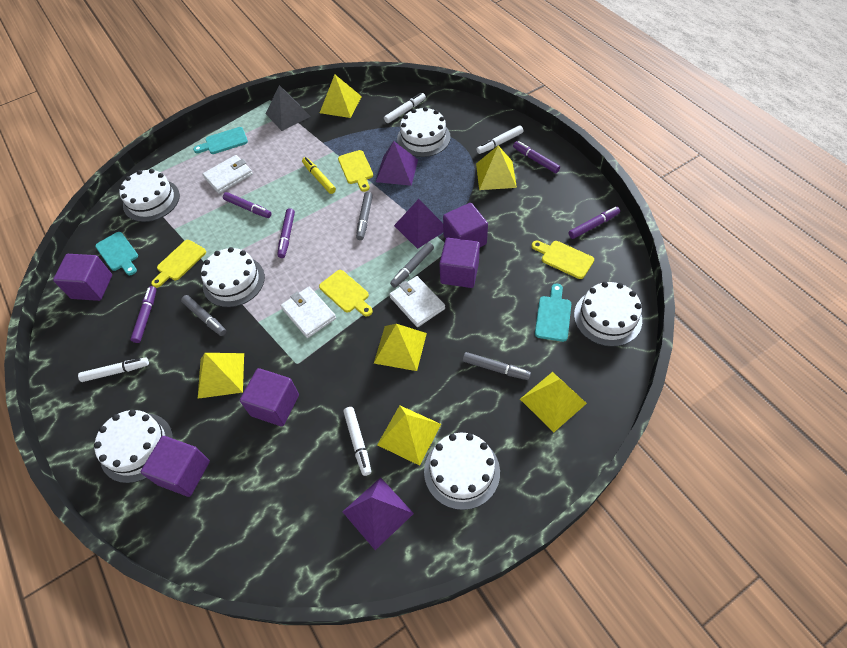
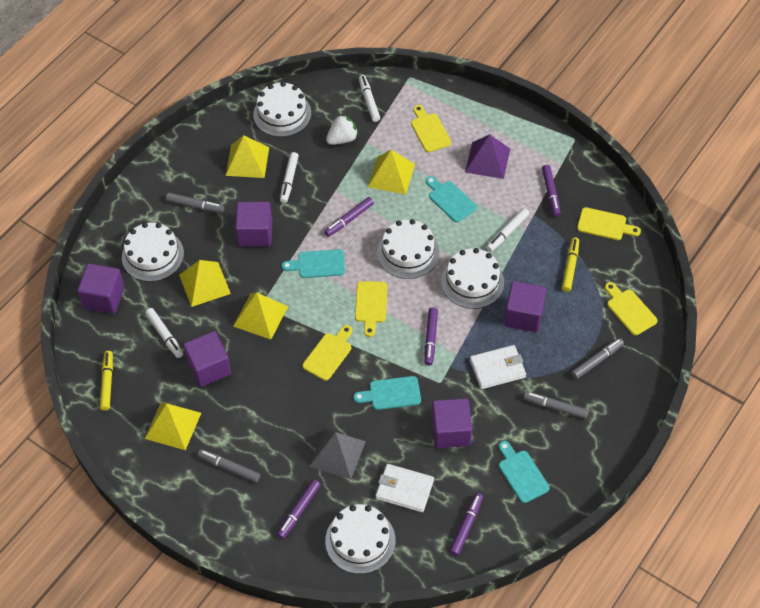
purple pyramid: 3 -> 1
turquoise cutting board: 3 -> 4
white cake: 6 -> 5
white strawberry: 0 -> 1
white wallet: 3 -> 2
yellow cutting board: 4 -> 5
yellow marker: 1 -> 2
yellow pyramid: 6 -> 5

